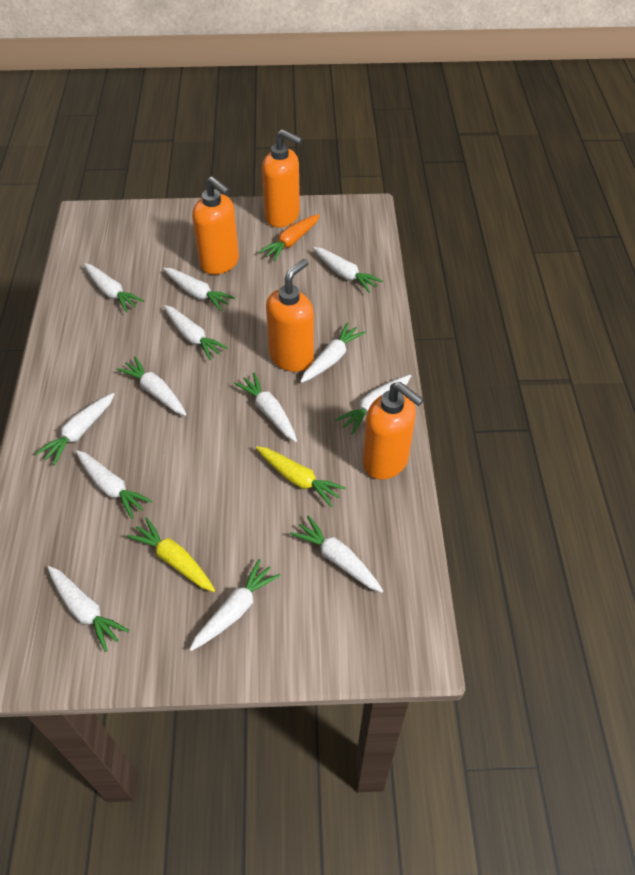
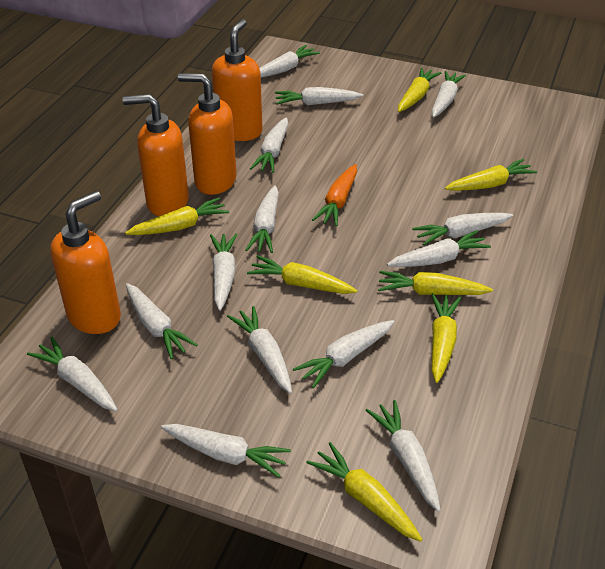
white carrot: 13 -> 14
yellow carrot: 2 -> 7

